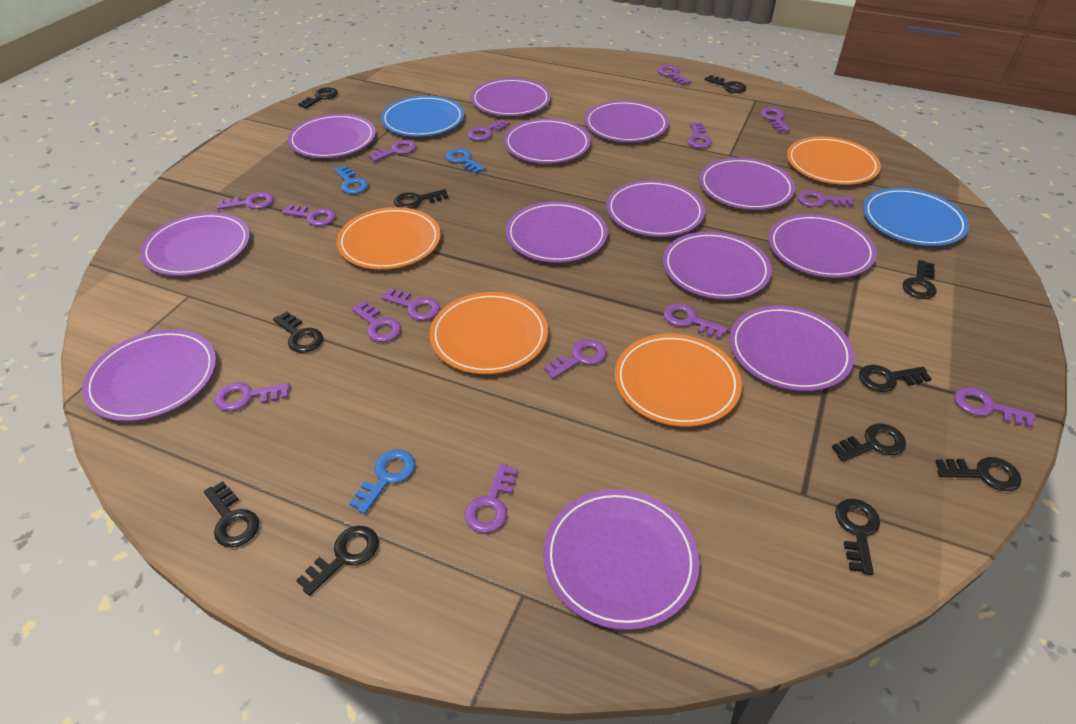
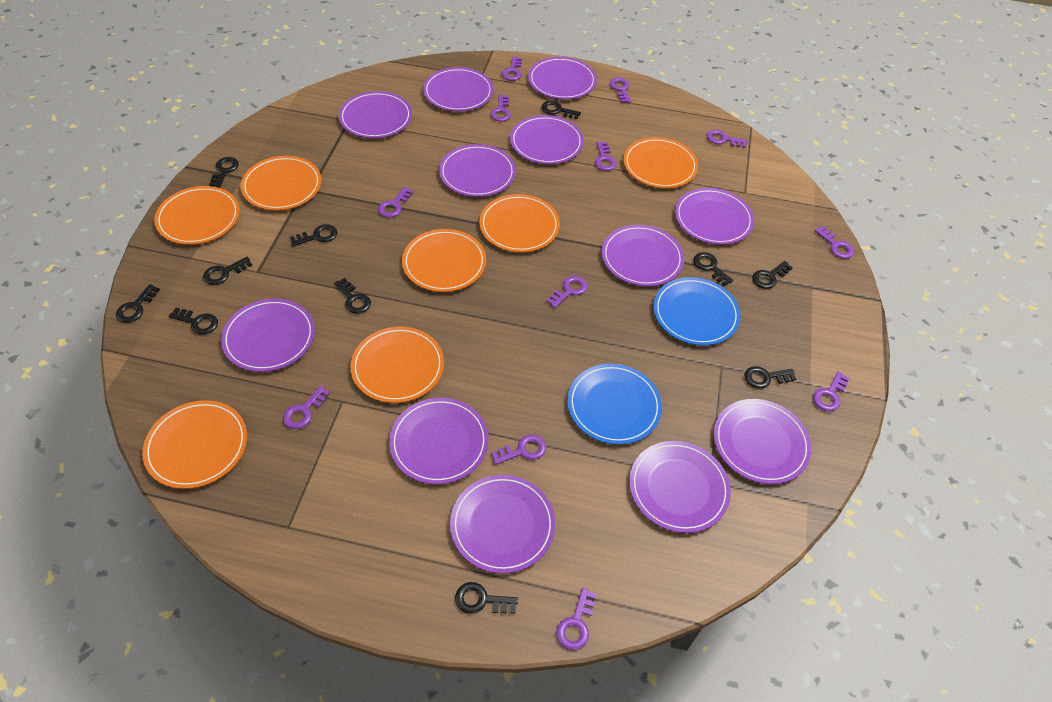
blue key: 3 -> 0
orange plate: 4 -> 7
purple key: 15 -> 12
purple plate: 13 -> 12

